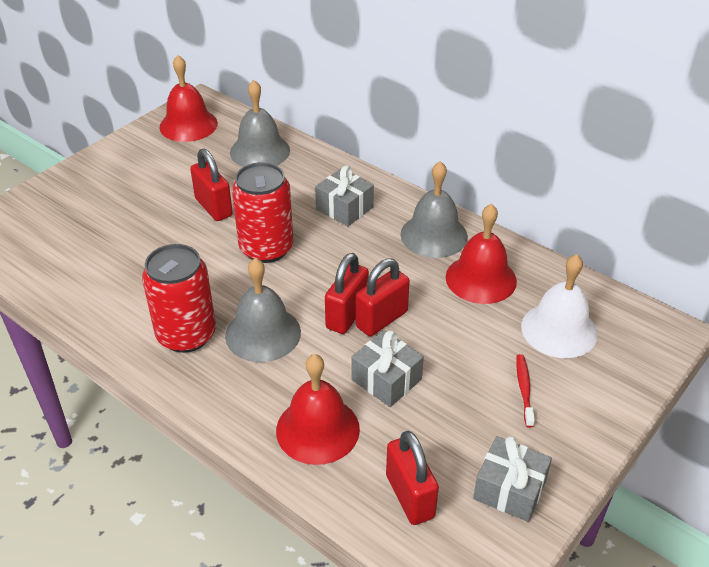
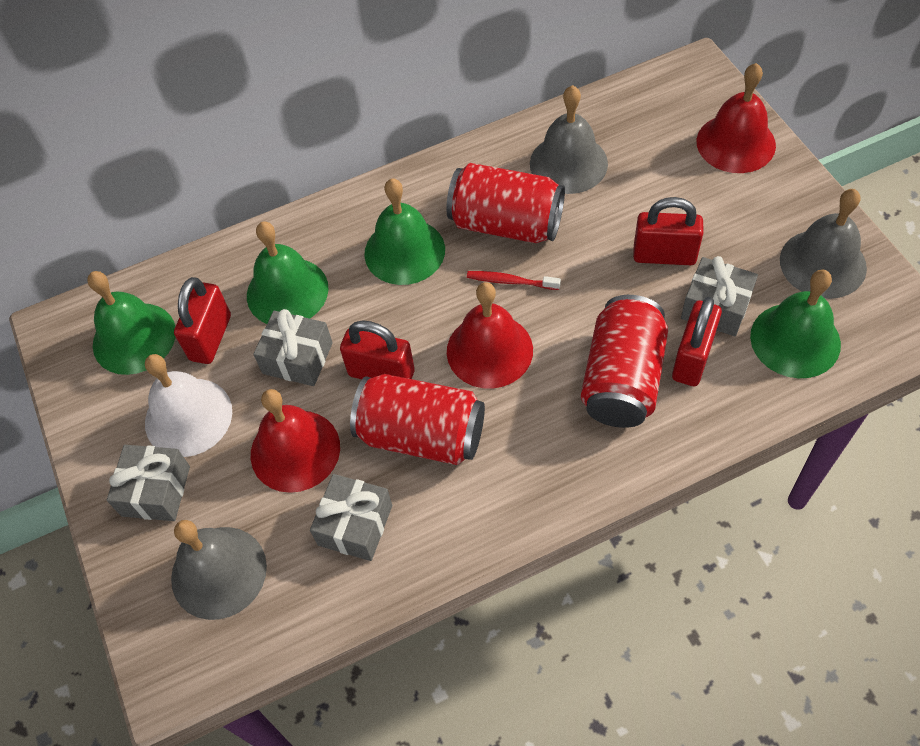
green bell: 0 -> 4
grey gift: 3 -> 4
red can: 2 -> 3

